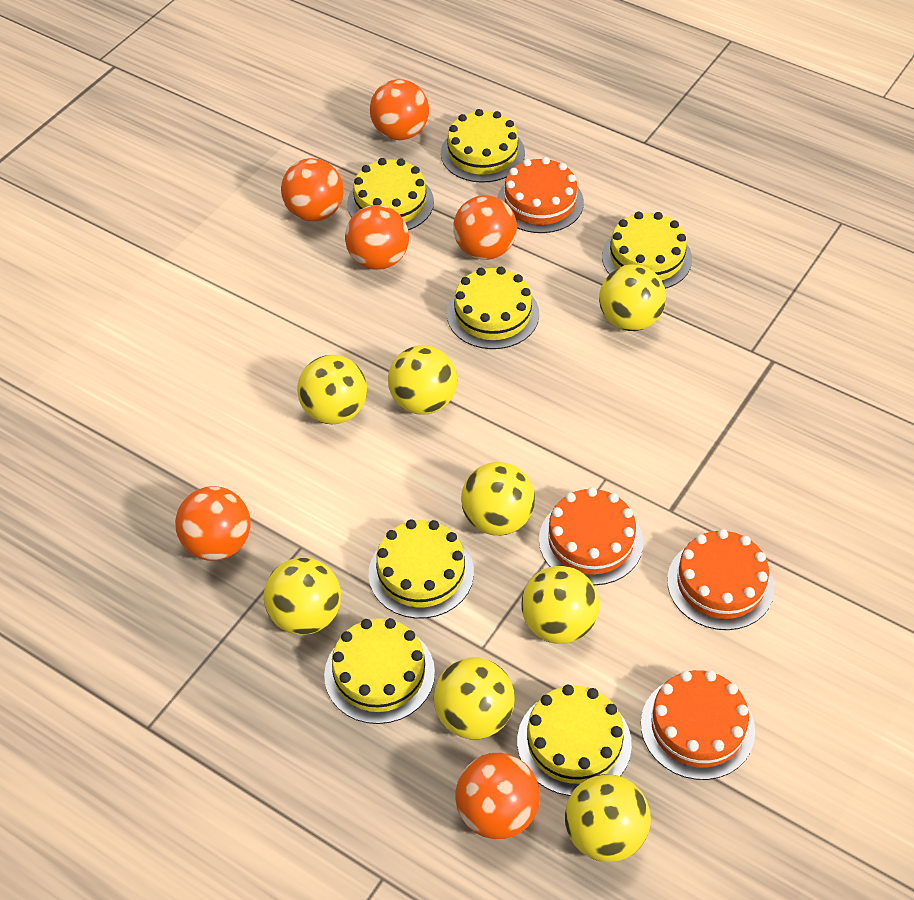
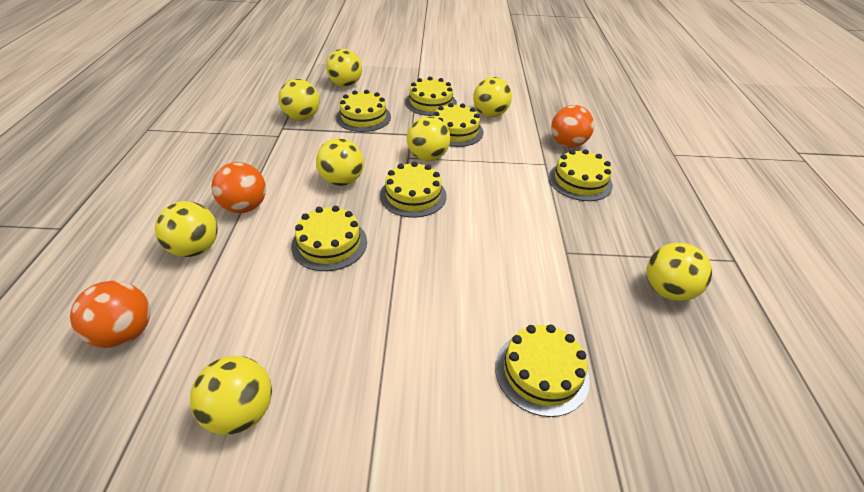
orange ball: 6 -> 3
orange cake: 4 -> 0

